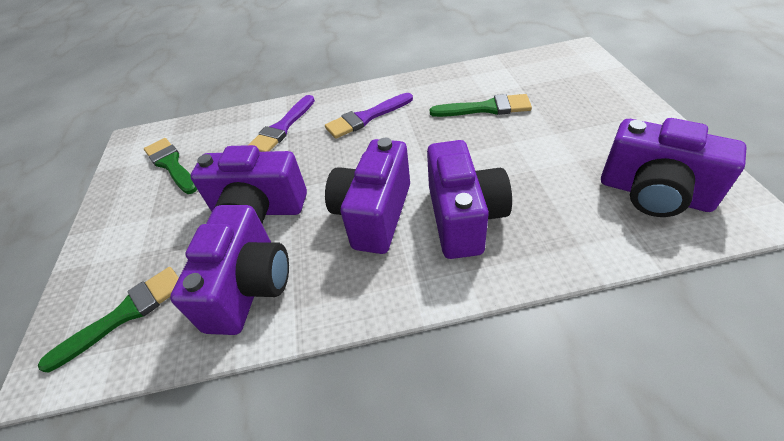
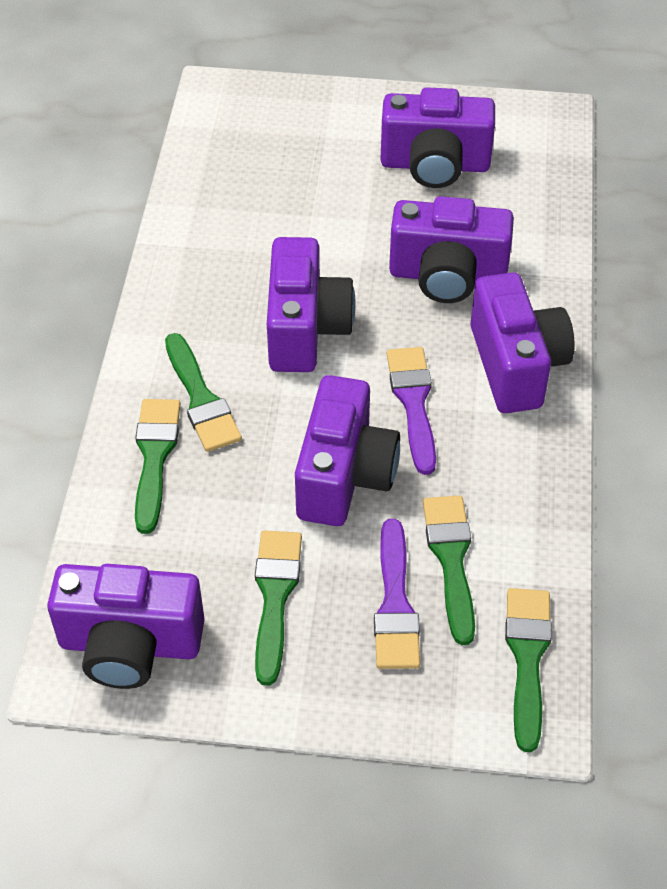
green brush: 3 -> 5
purple camera: 5 -> 6

